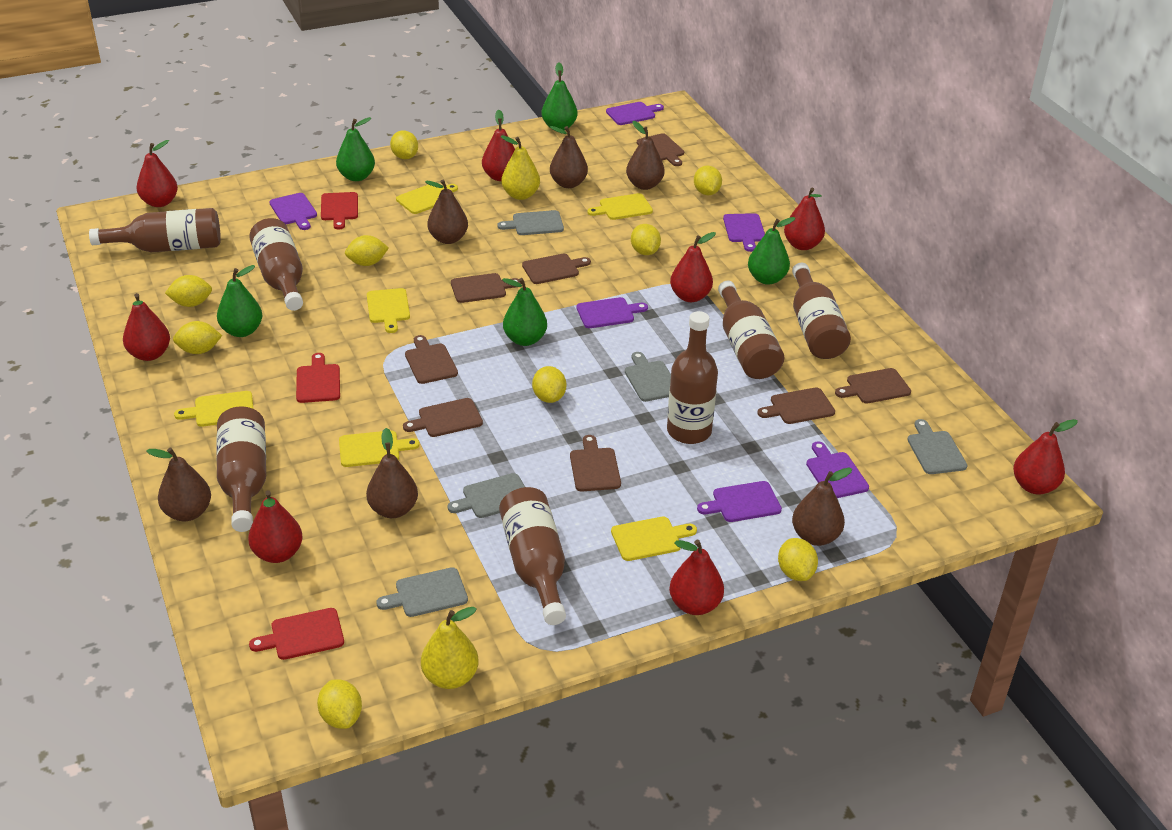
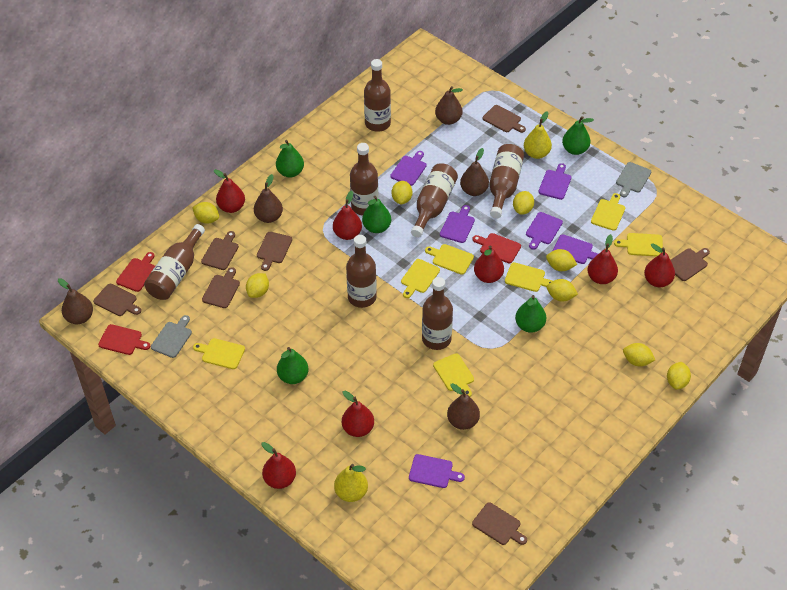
brown cutting board: 8 -> 7
brown pear: 6 -> 5
grey cutting board: 5 -> 2
red pear: 8 -> 7
yellow cutting board: 6 -> 7
yellow lemon: 9 -> 8

